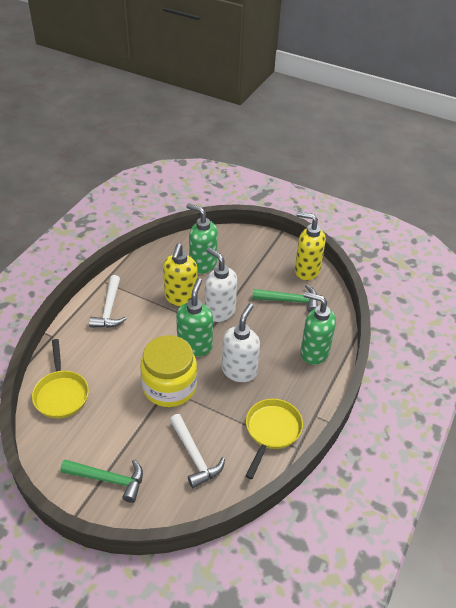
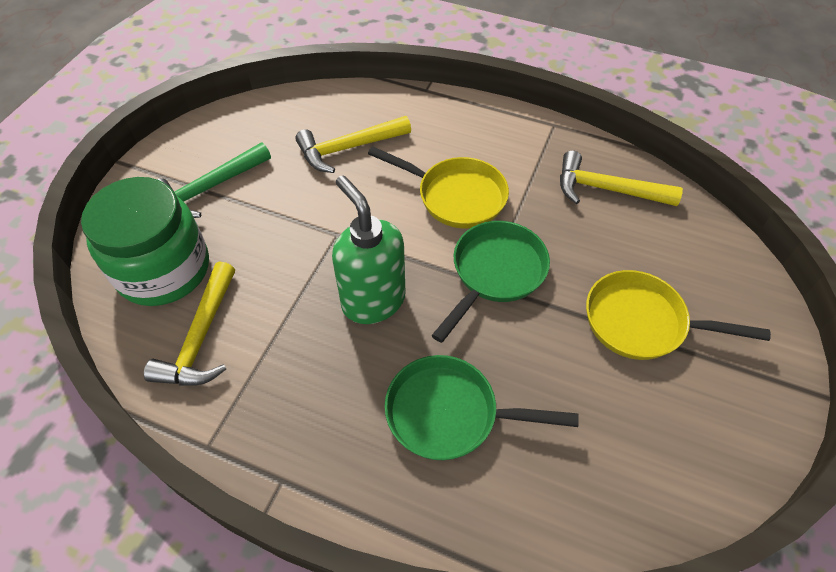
green hammer: 2 -> 1
green jar: 0 -> 1
green pan: 0 -> 2
green soap dispenser: 3 -> 1
white hammer: 2 -> 0
white soap dispenser: 2 -> 0
yellow hammer: 0 -> 3
yellow jar: 1 -> 0
yellow soap dispenser: 2 -> 0

